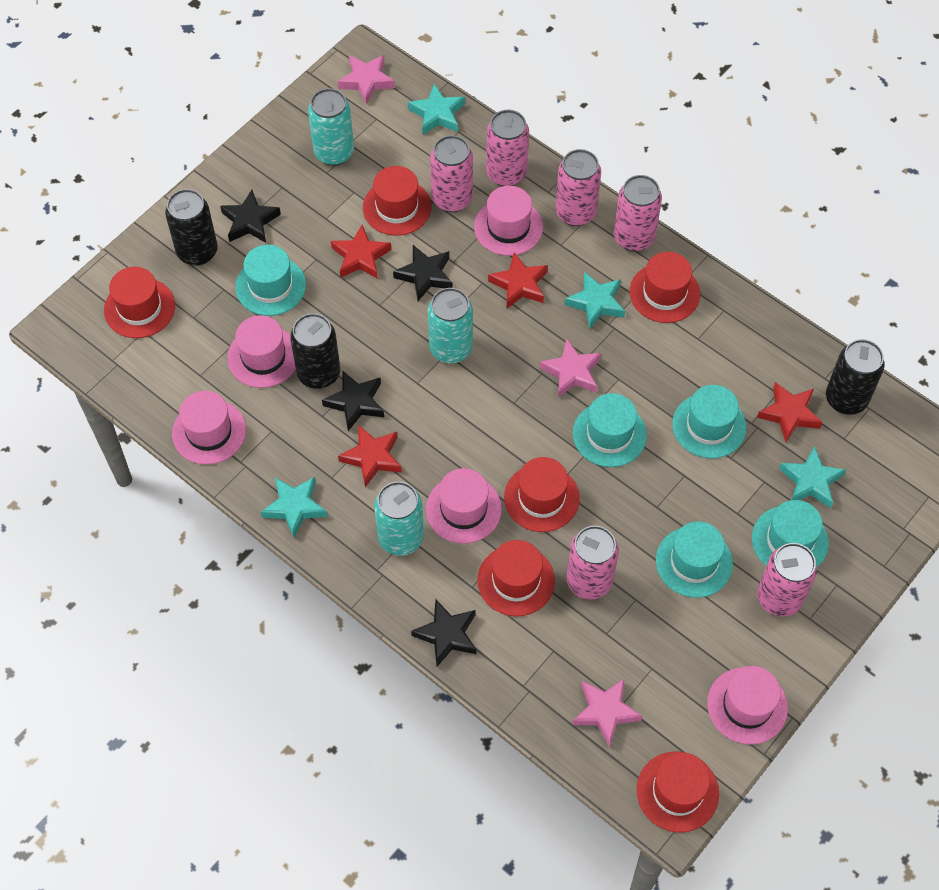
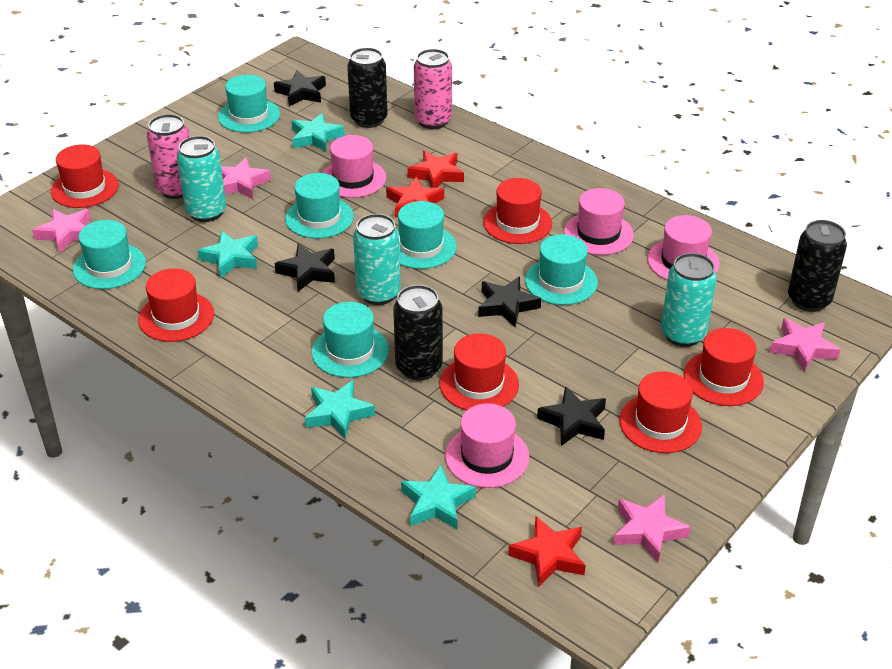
pink can: 6 -> 2
pink hat: 5 -> 4
pink star: 3 -> 4
red star: 4 -> 3
turquoise hat: 5 -> 6

